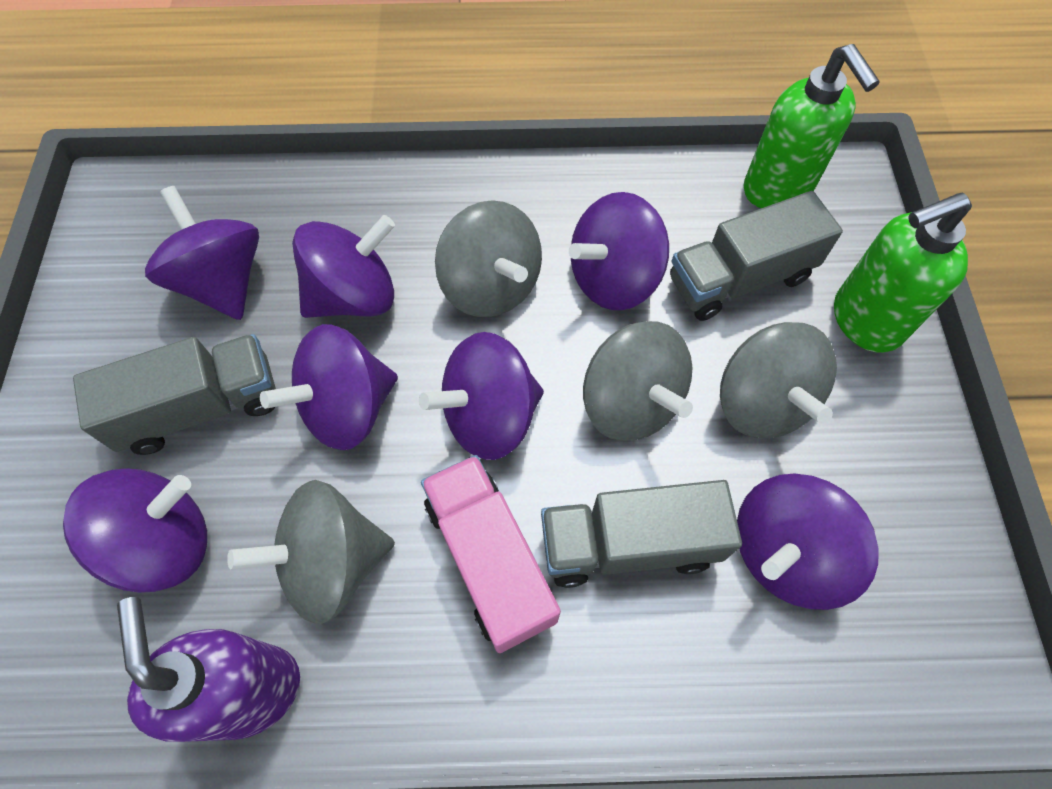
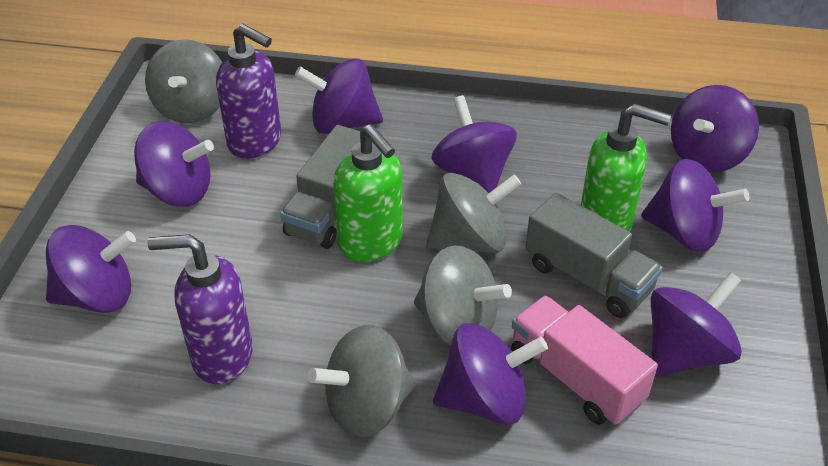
grey truck: 3 -> 2
purple soap dispenser: 1 -> 2
purple spinning top: 7 -> 8

